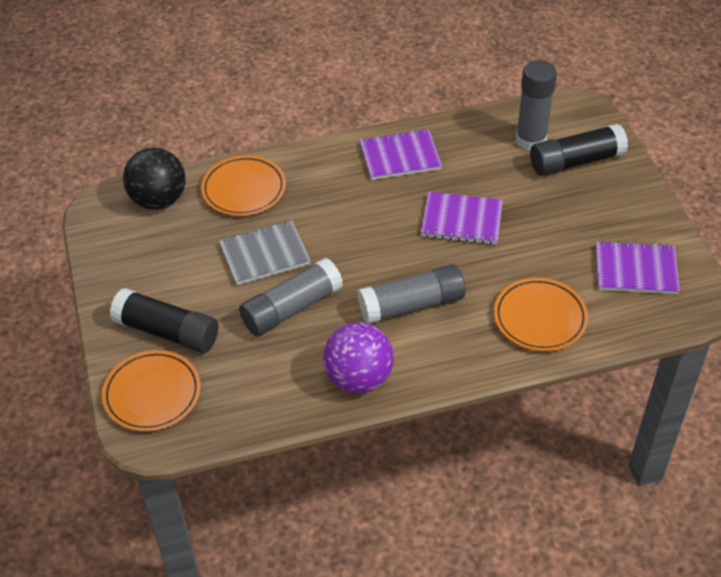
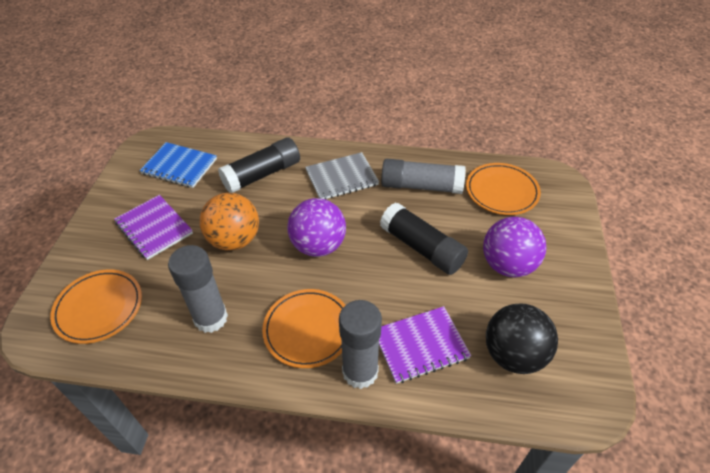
blue notebook: 0 -> 1
orange ball: 0 -> 1
purple ball: 1 -> 2
purple notebook: 3 -> 2

